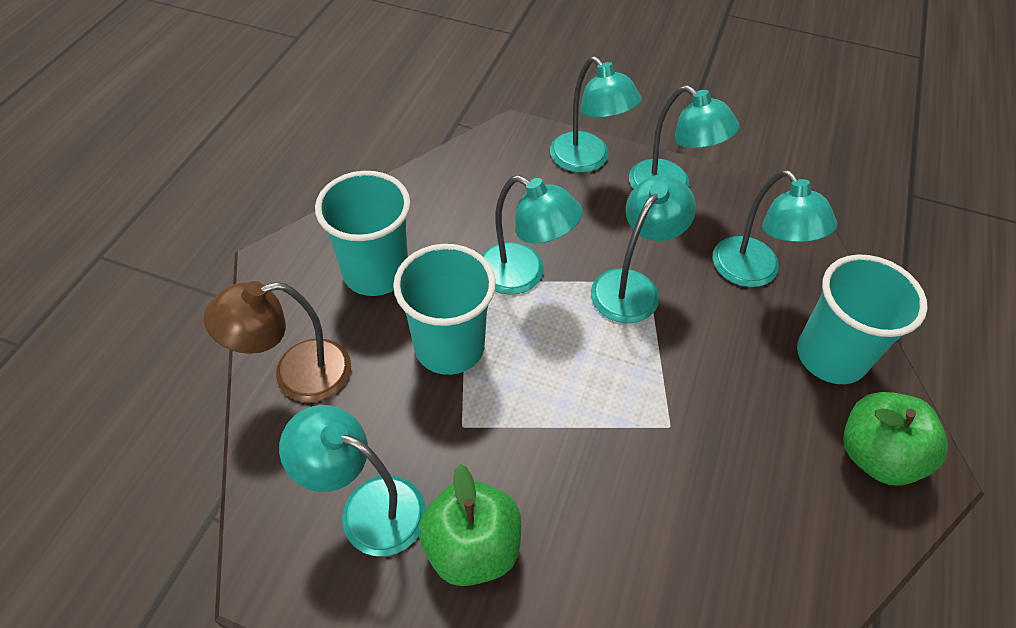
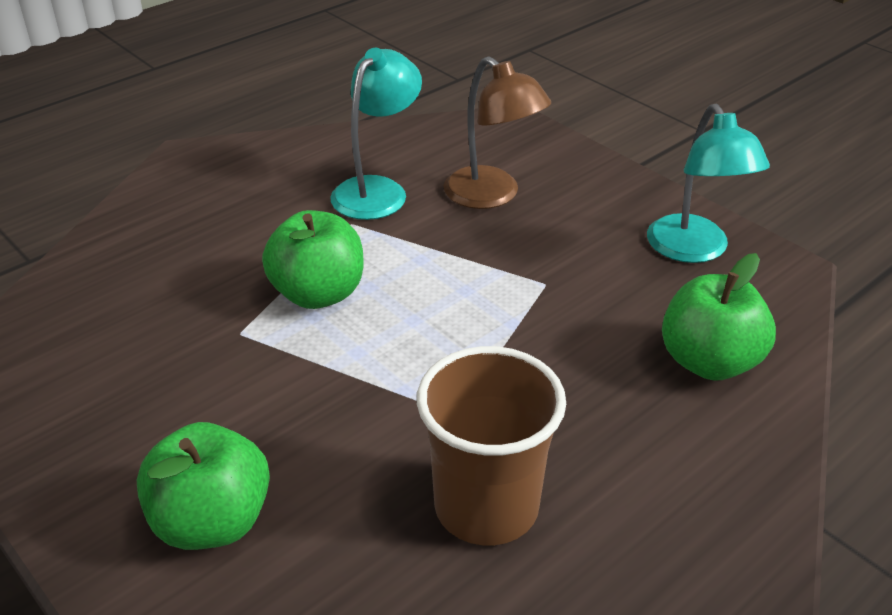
brown cup: 0 -> 1
green apple: 2 -> 3
turquoise cup: 3 -> 0
turquoise lamp: 6 -> 2

